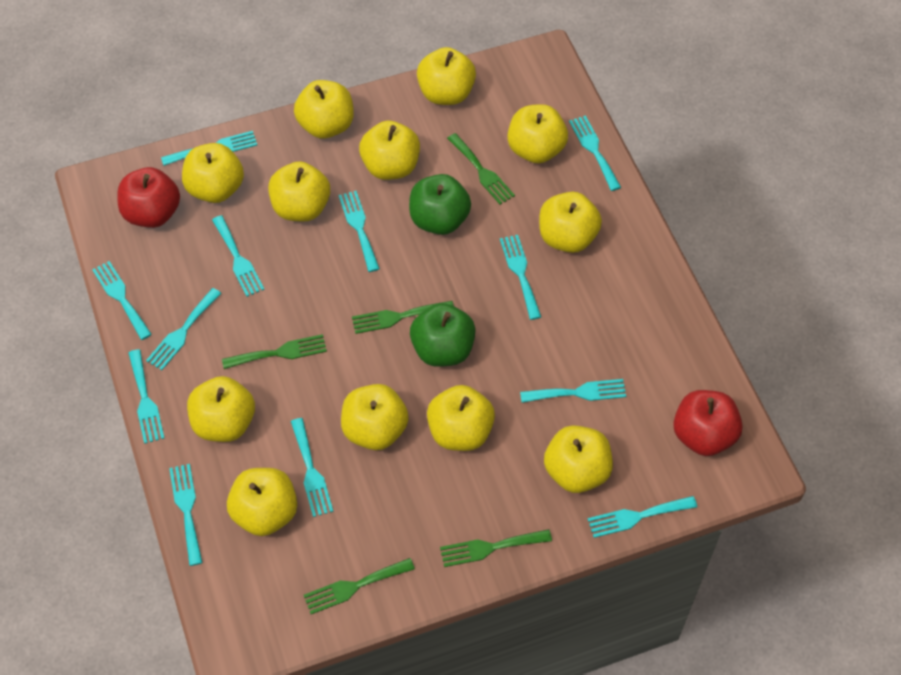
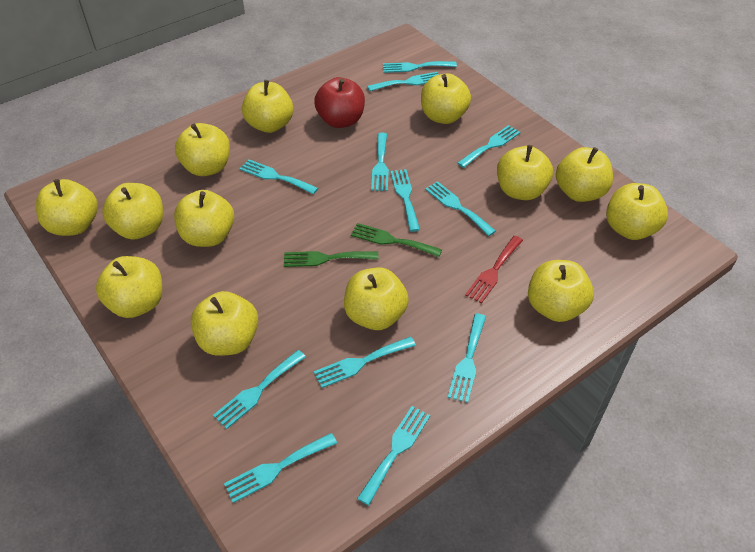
green apple: 2 -> 0
green fork: 5 -> 2
red apple: 2 -> 1
red fork: 0 -> 1
yellow apple: 12 -> 13

